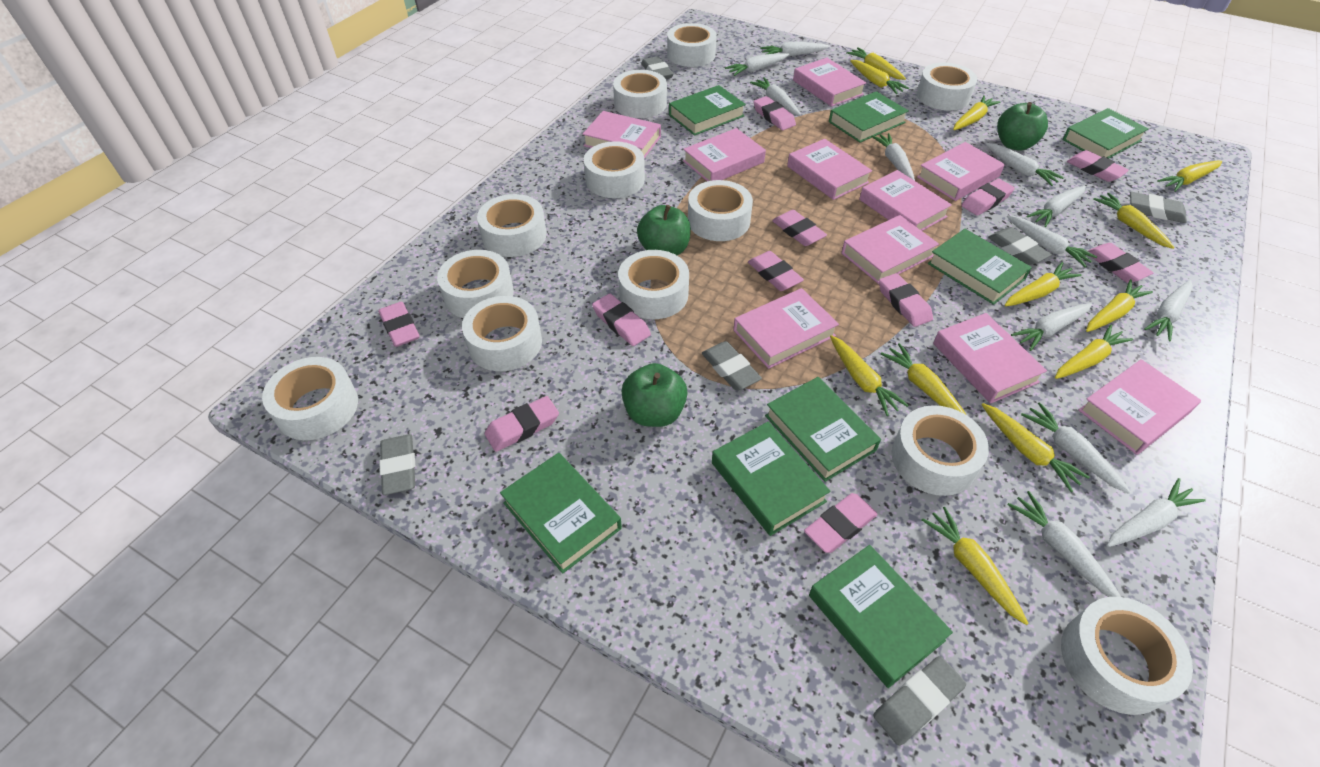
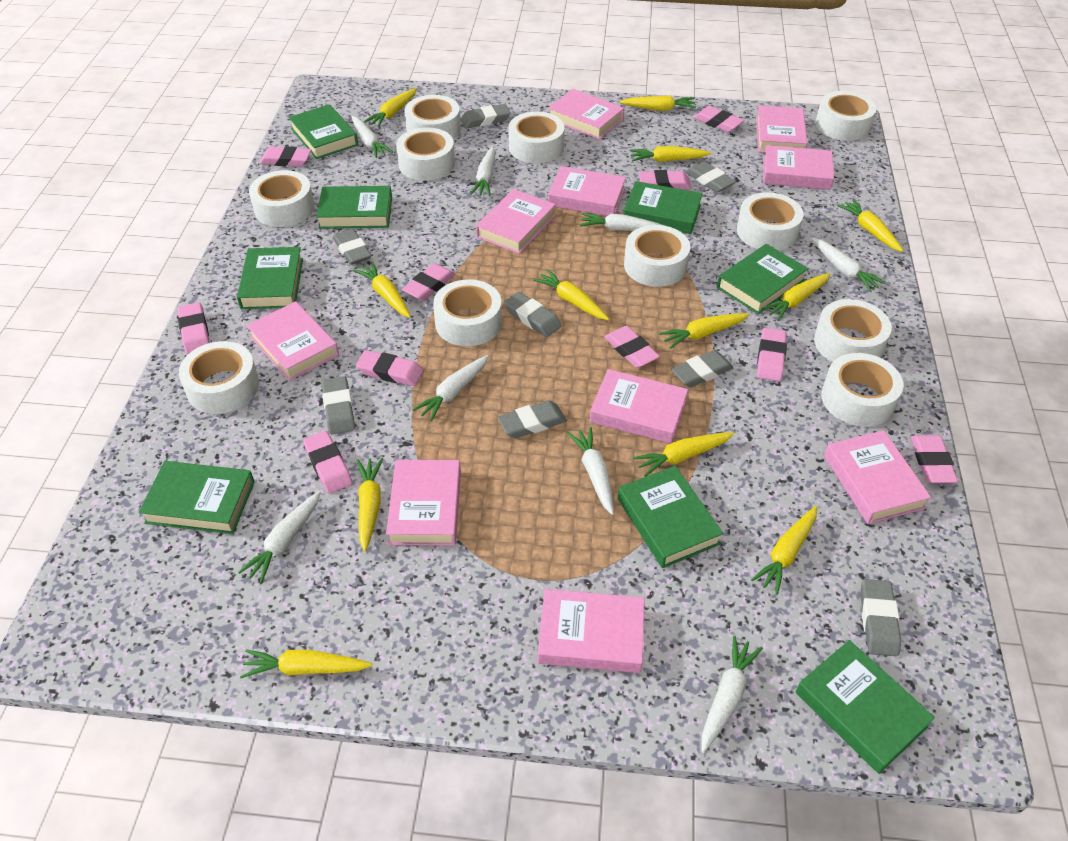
green apple: 3 -> 0
grey eraser: 6 -> 8
pink eraser: 11 -> 10
white carrot: 12 -> 8
white tape: 12 -> 11

